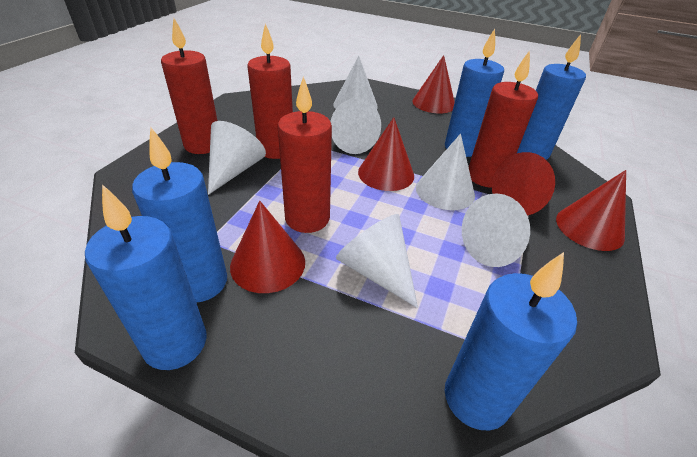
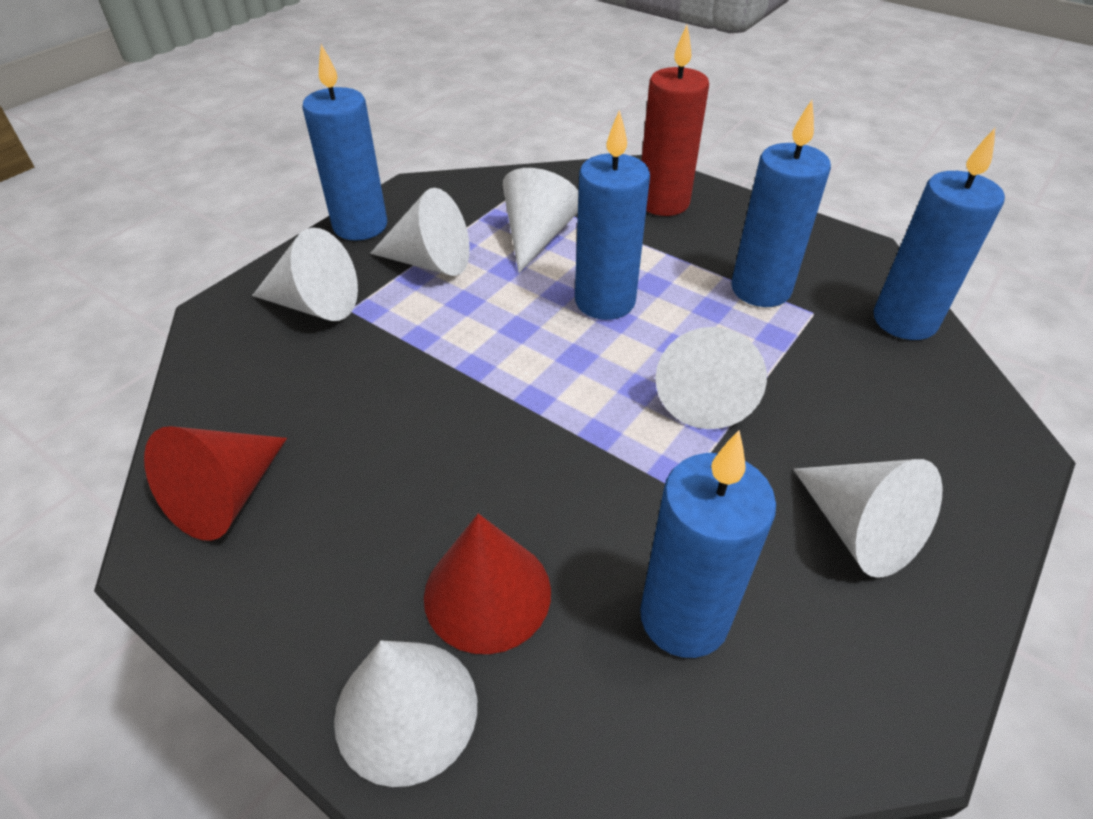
red candle: 4 -> 1
red cone: 5 -> 2

